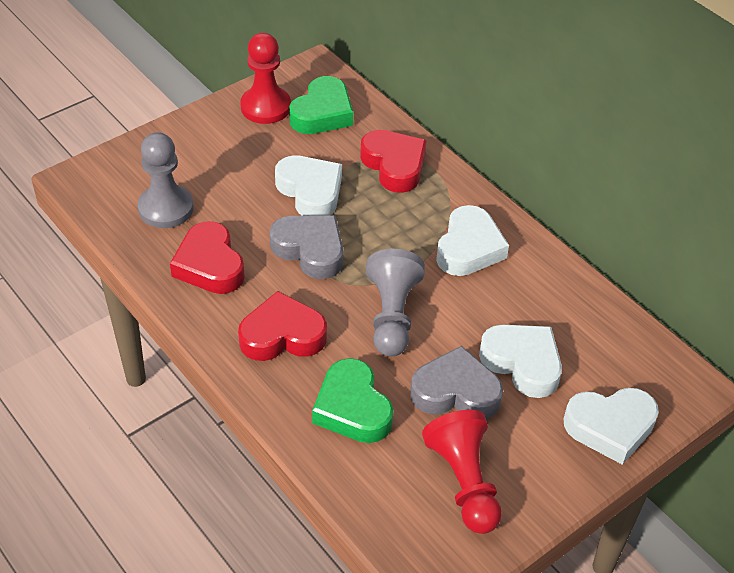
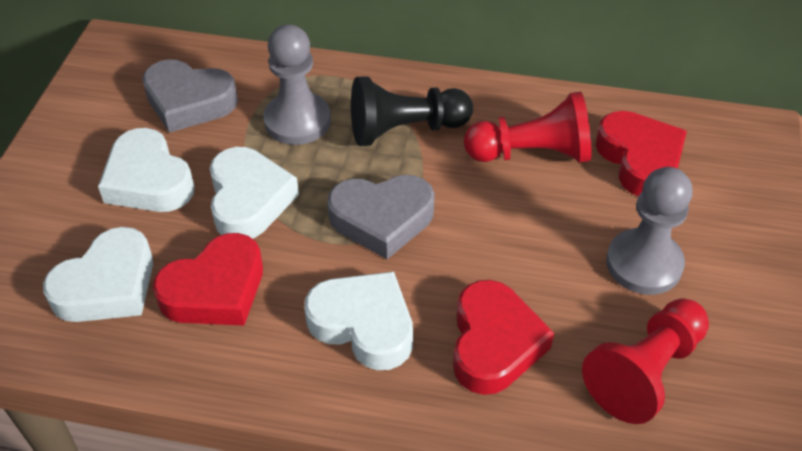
black pawn: 0 -> 1
green heart: 2 -> 0

